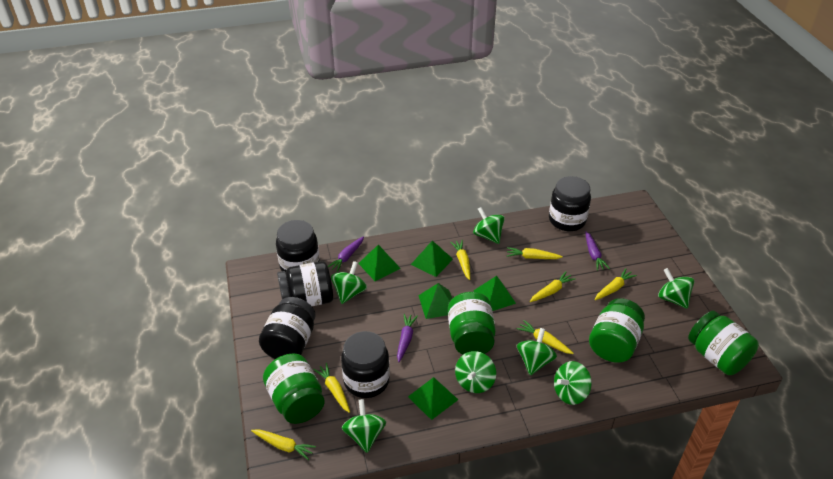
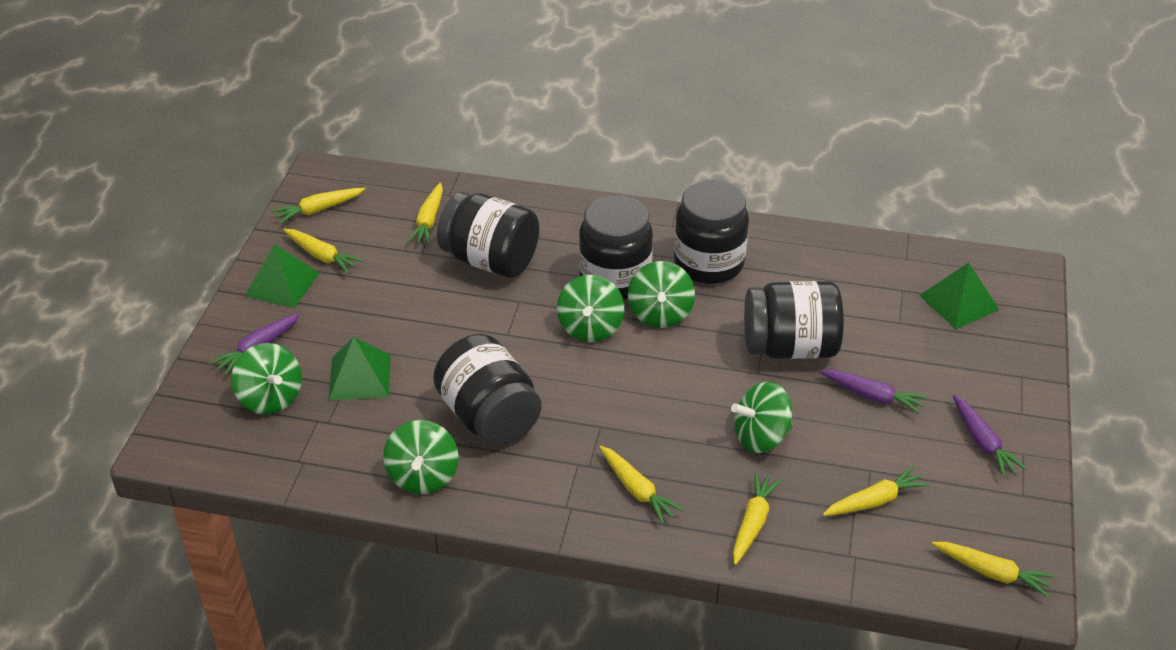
green jar: 4 -> 0
green pyramid: 5 -> 3
green spinning top: 7 -> 5

